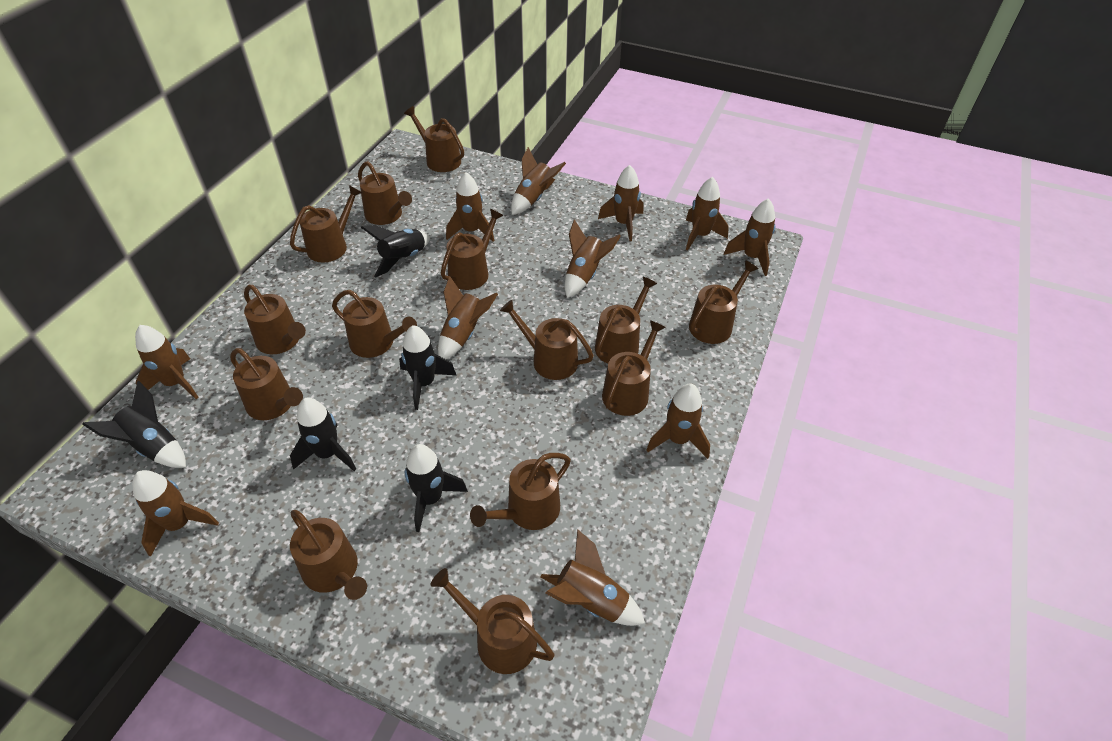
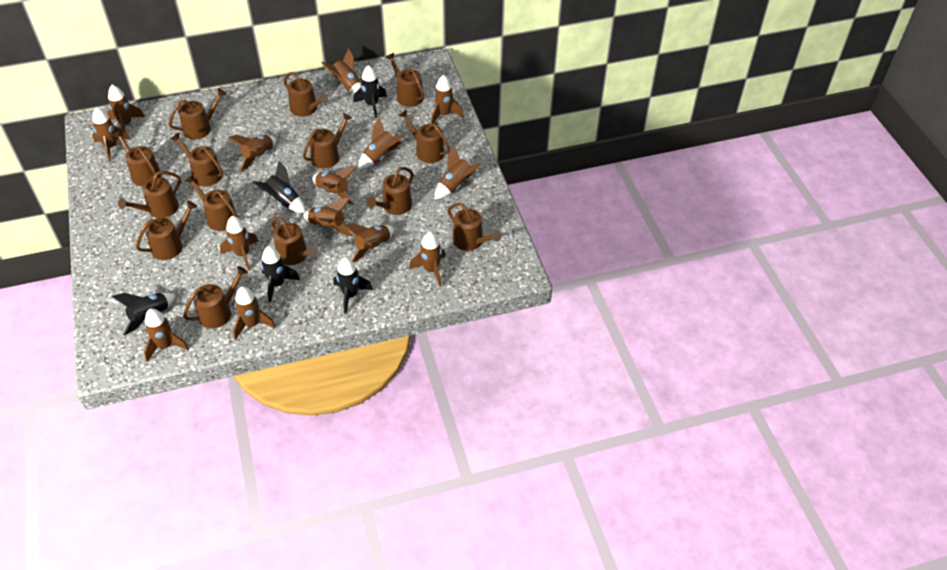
brown rocket: 11 -> 14

